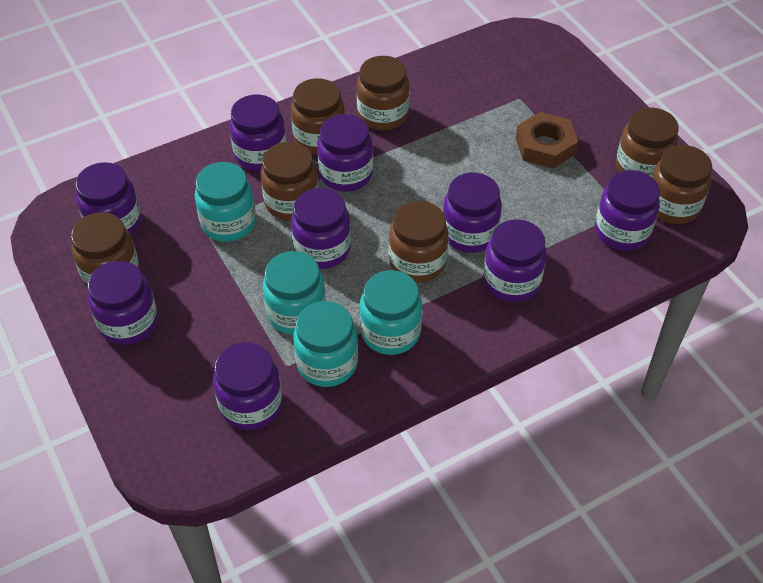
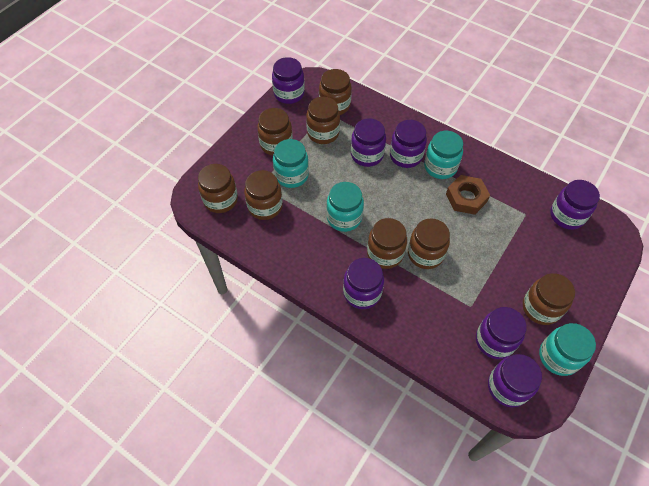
brown jar: 7 -> 8
purple jar: 9 -> 7

